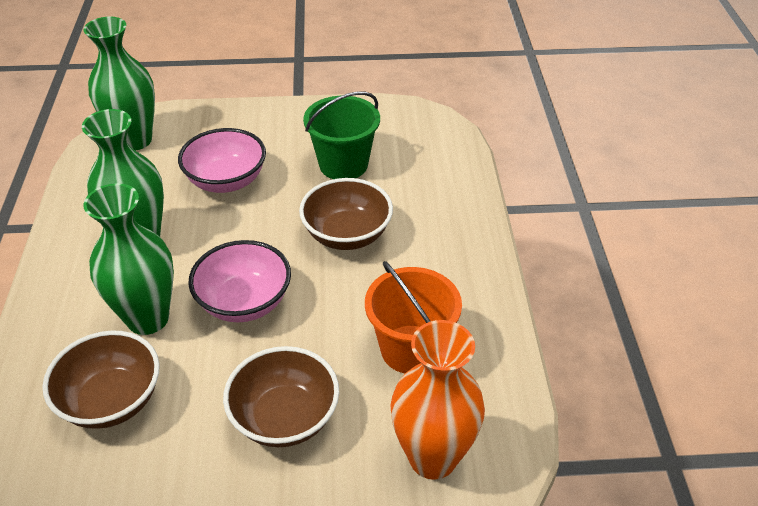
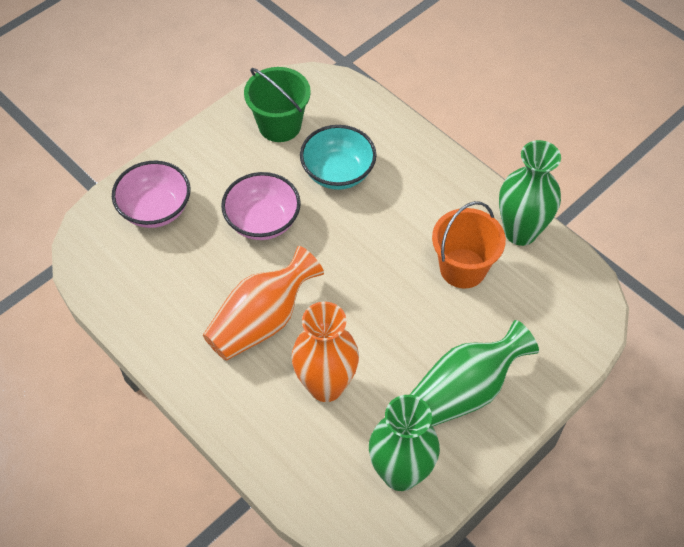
brown bowl: 3 -> 0
orange vase: 1 -> 2
turquoise bowl: 0 -> 1

